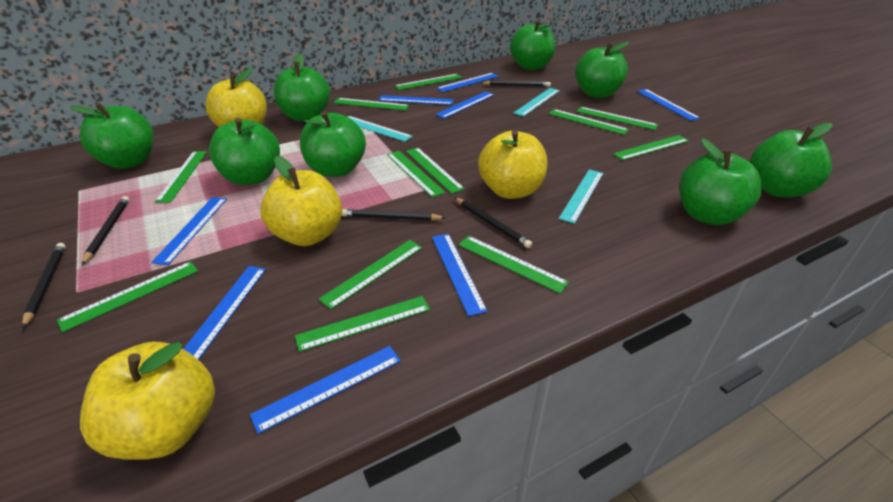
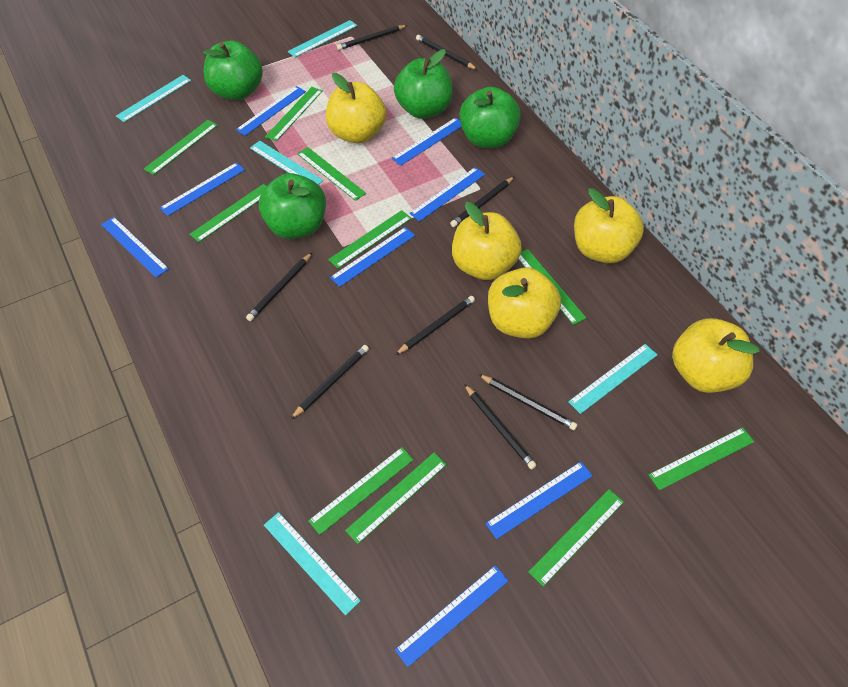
black pencil: 5 -> 8
green apple: 8 -> 4
green ruler: 12 -> 10
turquoise ruler: 3 -> 5
yellow apple: 4 -> 5

